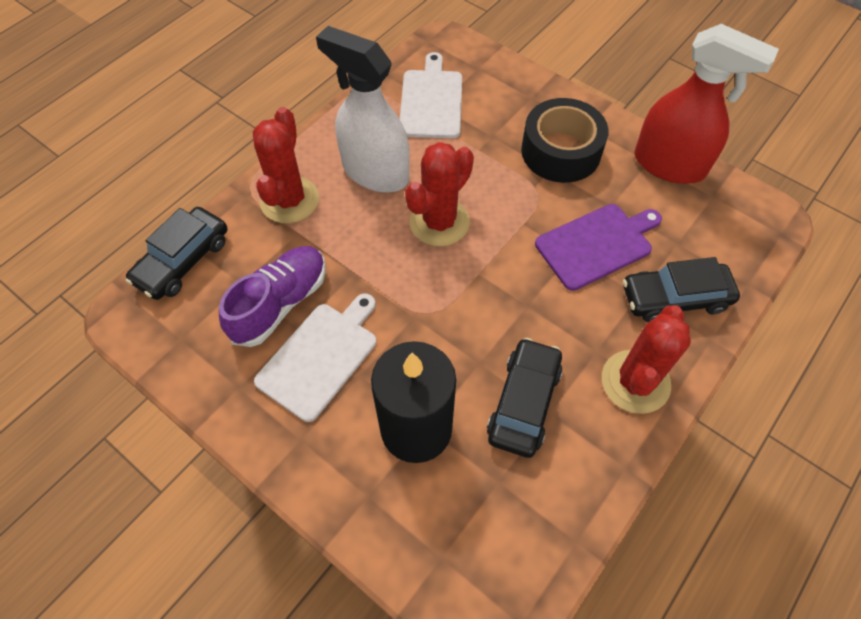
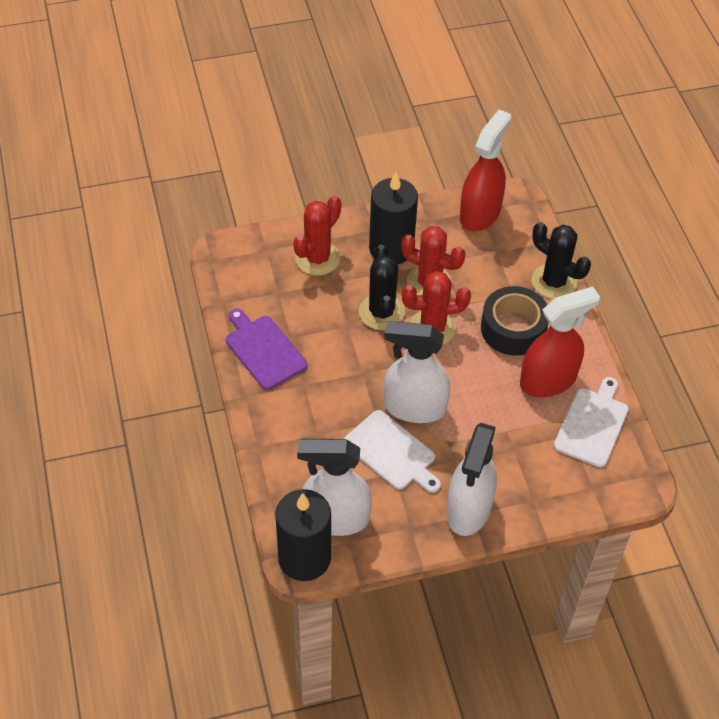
black cactus: 0 -> 2
black candle: 1 -> 2
black car: 3 -> 0
purple shoe: 1 -> 0
red spray bottle: 1 -> 2
white spray bottle: 1 -> 3

